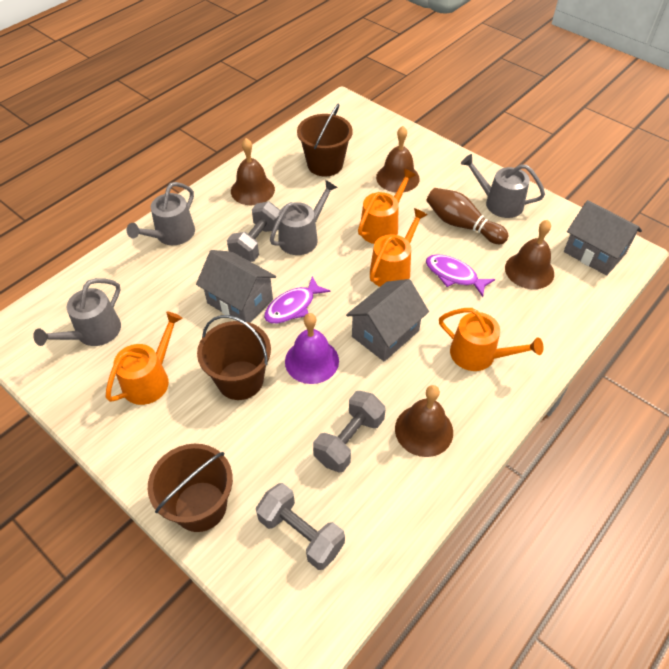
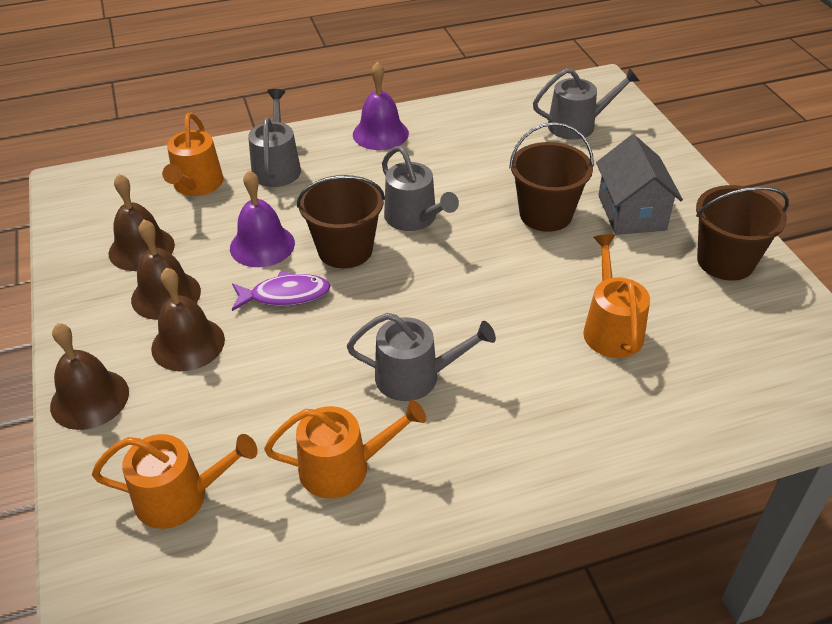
brown bowling pin: 1 -> 0
grey dumbbell: 3 -> 0
grey house: 3 -> 1
purple bell: 1 -> 2
purple fish: 2 -> 1

